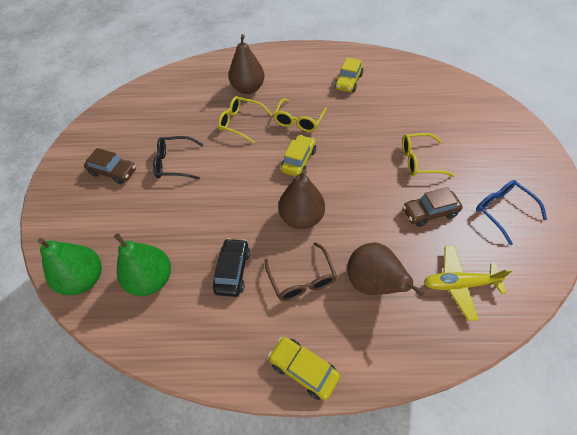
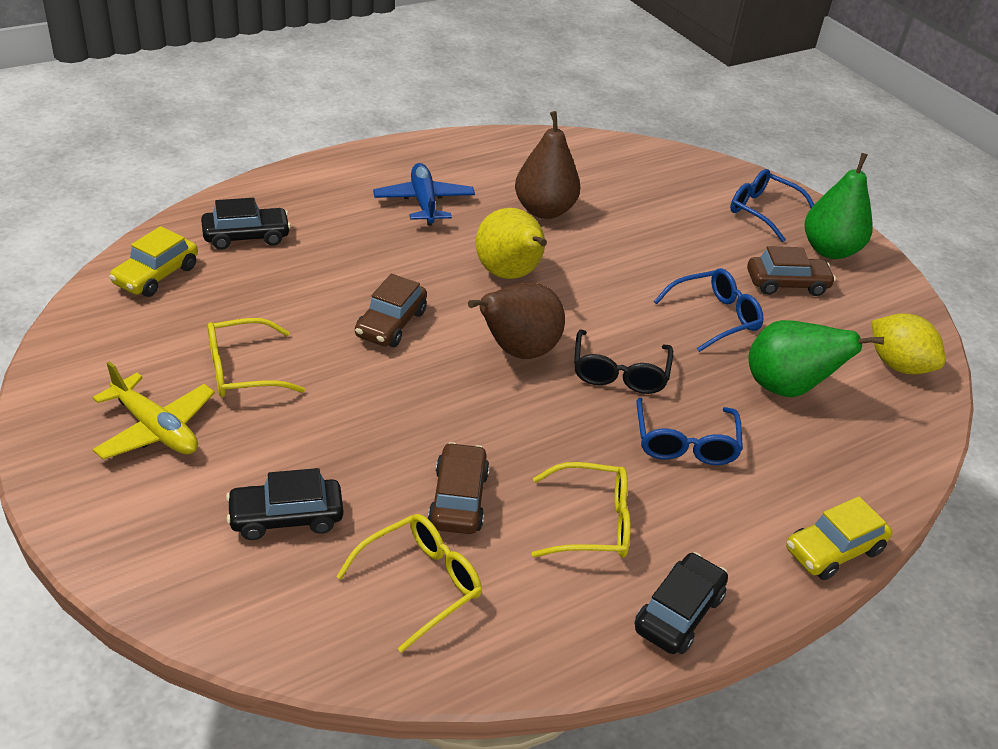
black car: 1 -> 3
blue glasses: 1 -> 3
blue plane: 0 -> 1
brown car: 2 -> 3
brown glasses: 1 -> 0
brown pear: 3 -> 2
yellow car: 3 -> 2
yellow lemon: 0 -> 1
yellow pear: 0 -> 1

